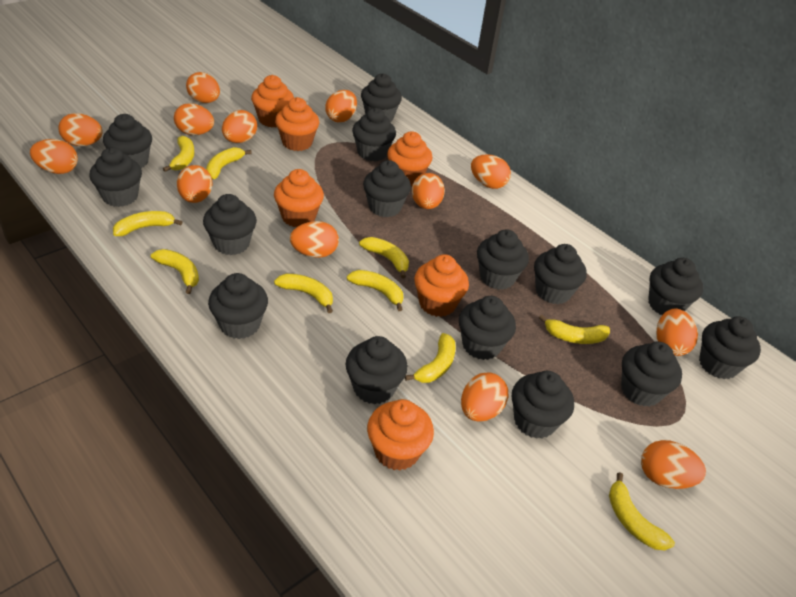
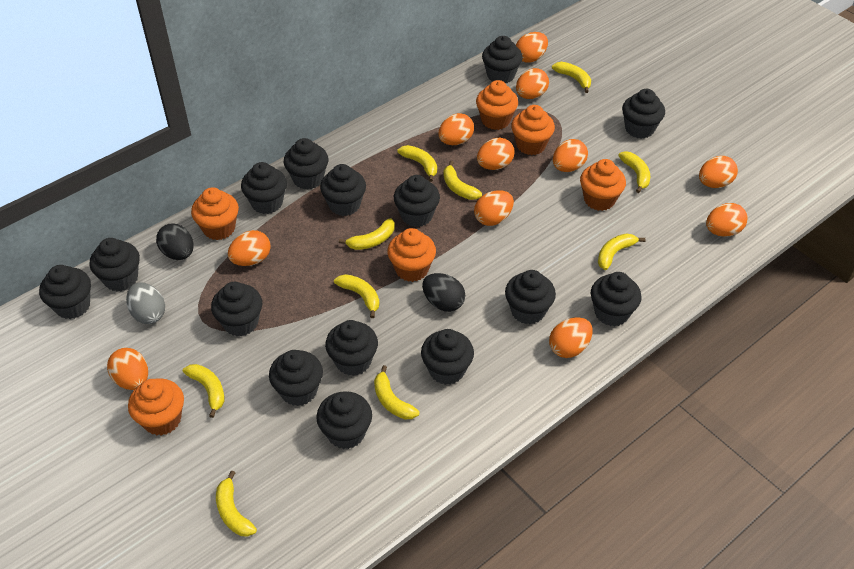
black egg: 0 -> 2
grey egg: 0 -> 1
orange egg: 13 -> 11

